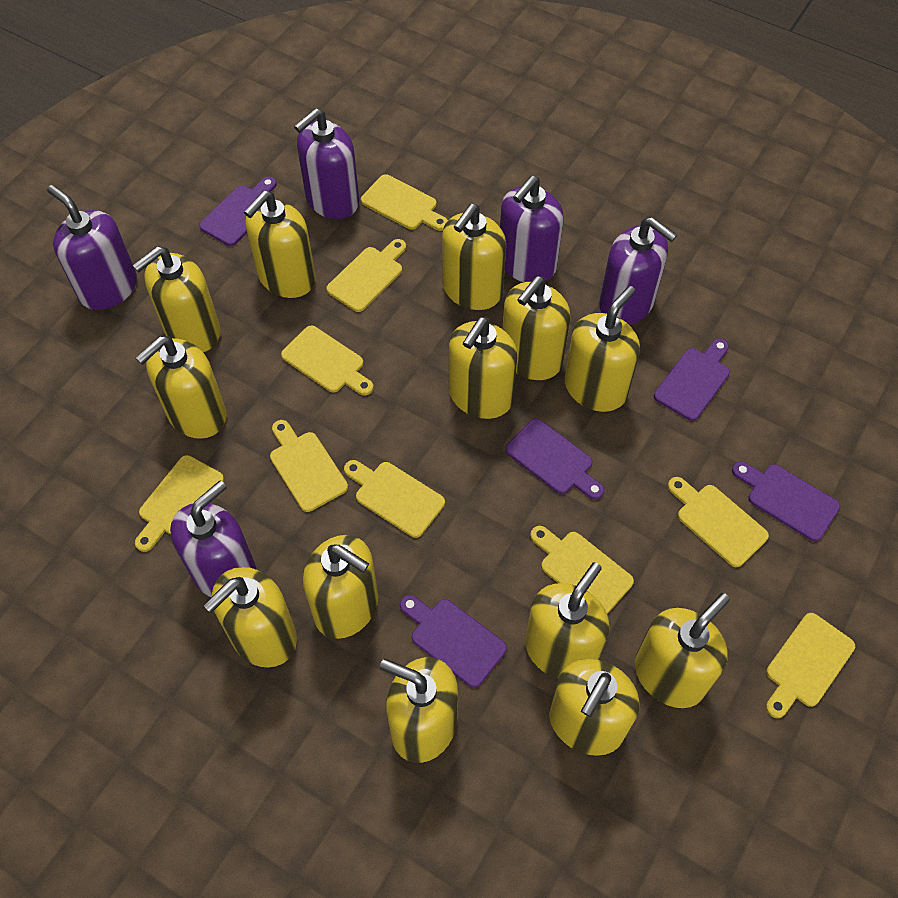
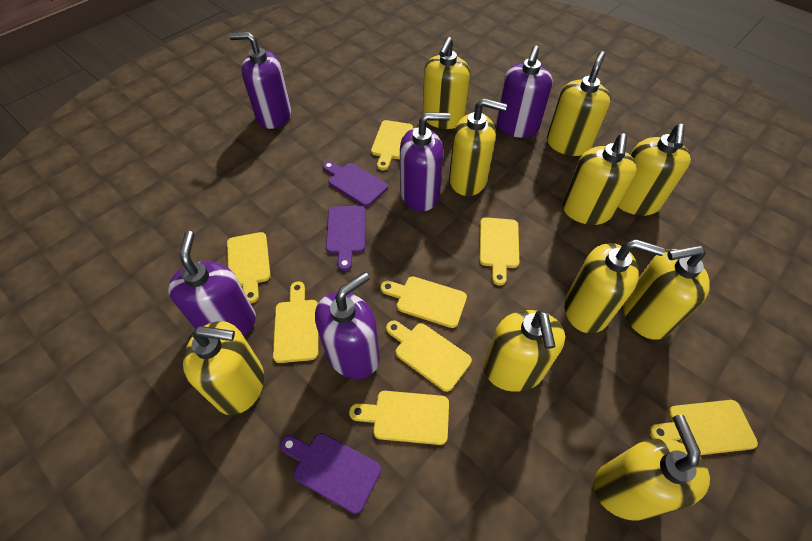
purple cutting board: 5 -> 3
yellow cutting board: 9 -> 8
yellow soap dispenser: 13 -> 10

